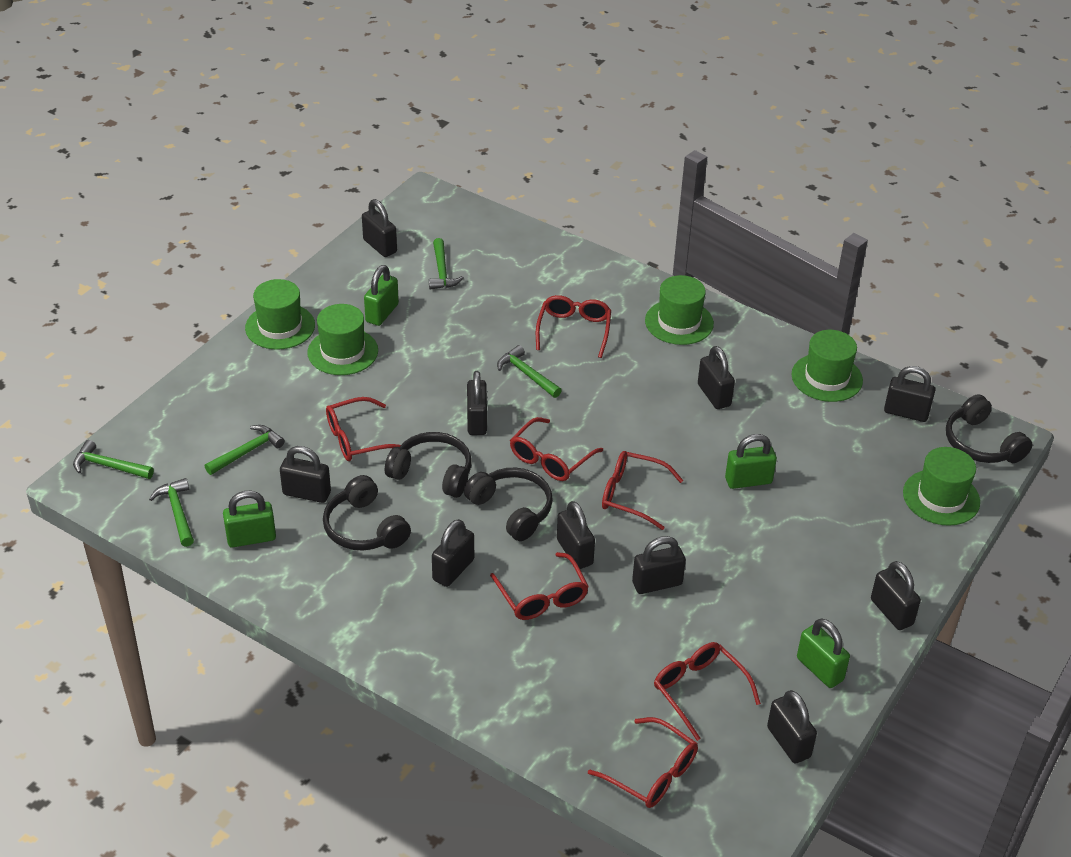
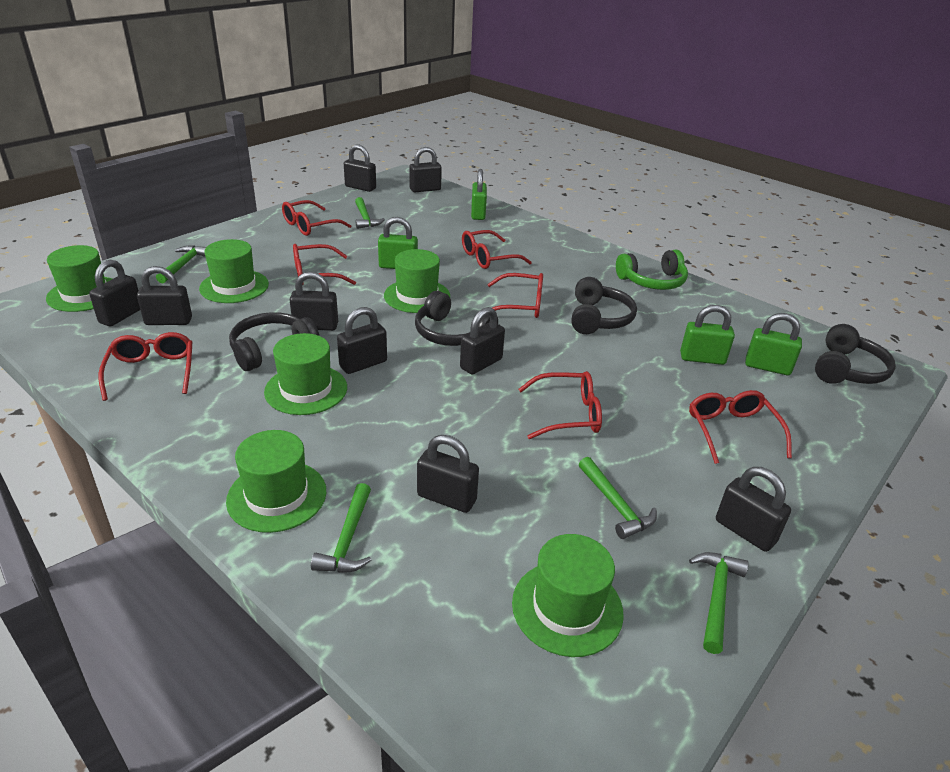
black padlock: 10 -> 9
green hat: 5 -> 6
green headphones: 0 -> 1

